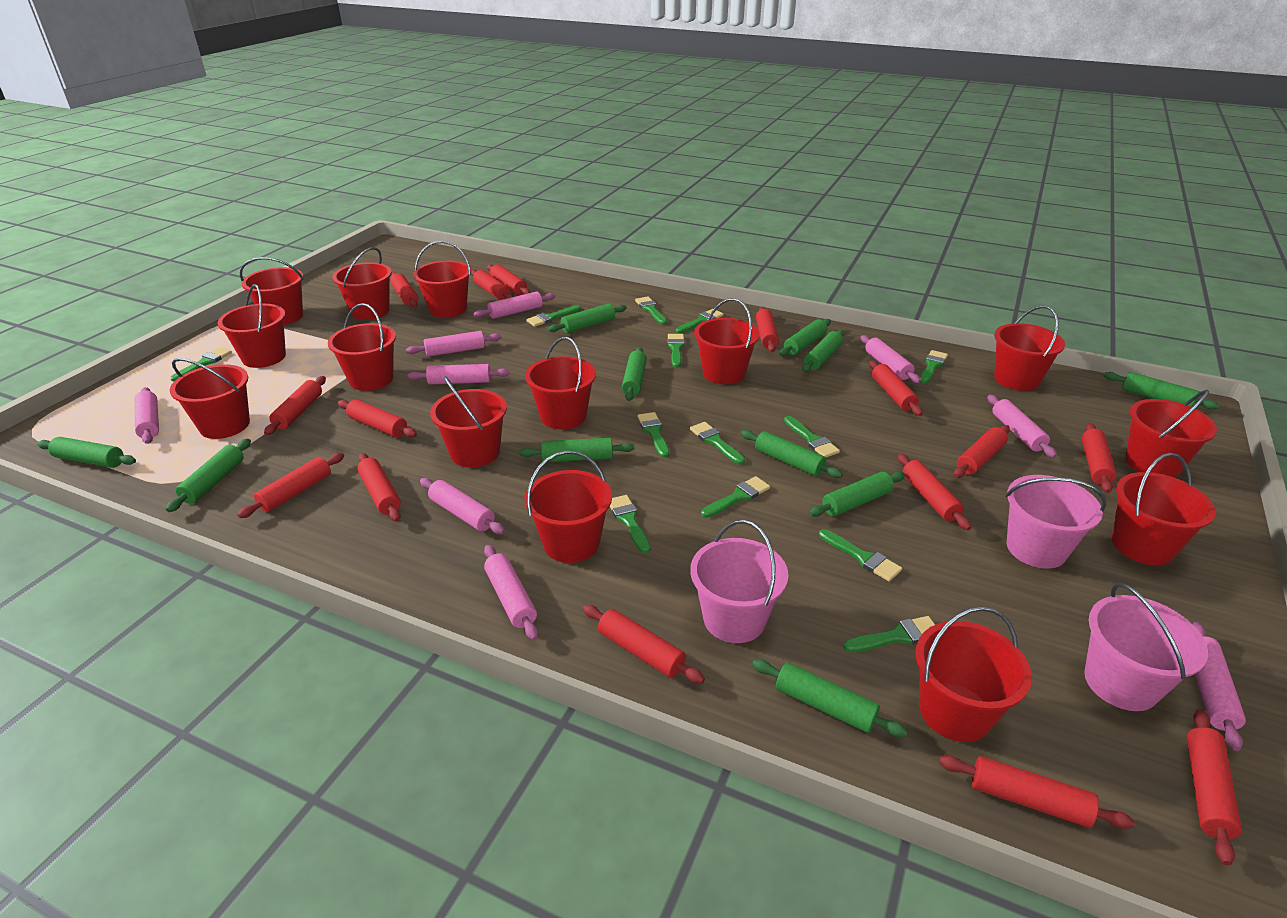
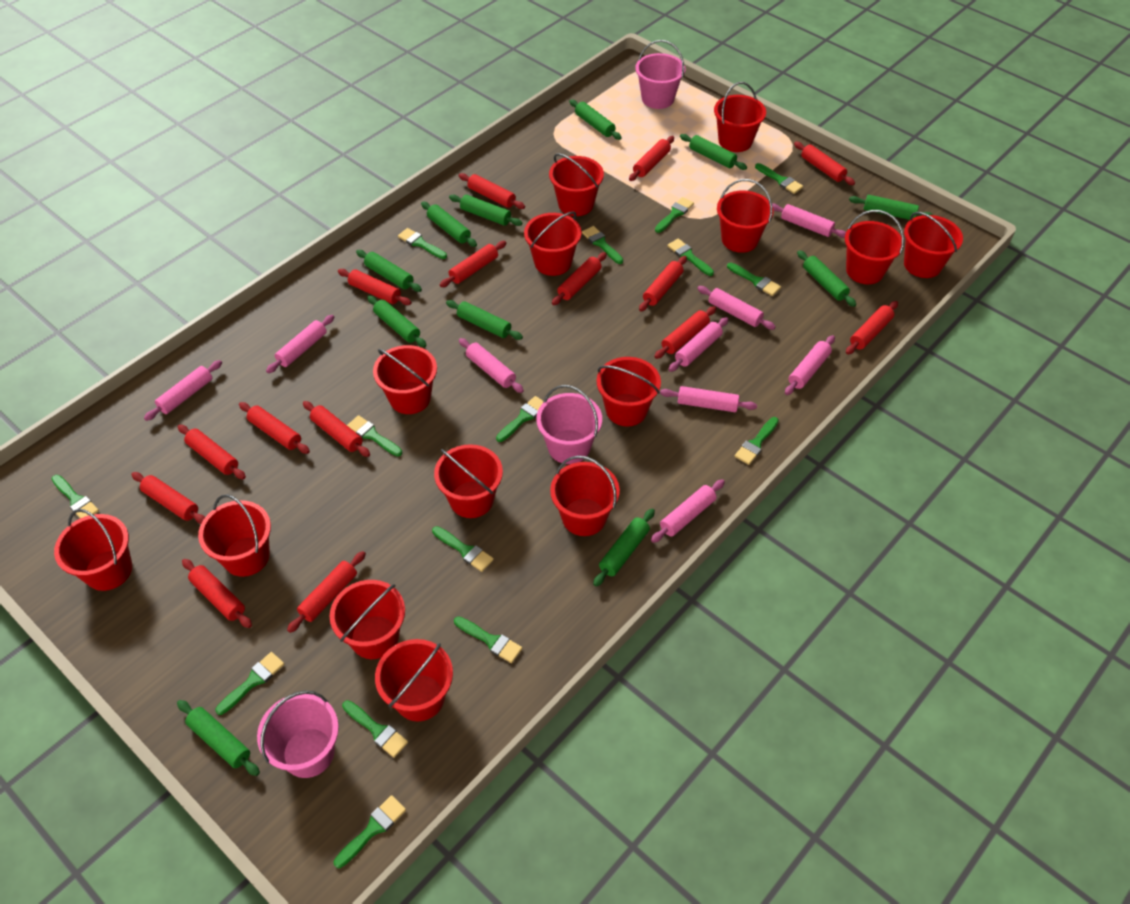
green brush: 13 -> 15

